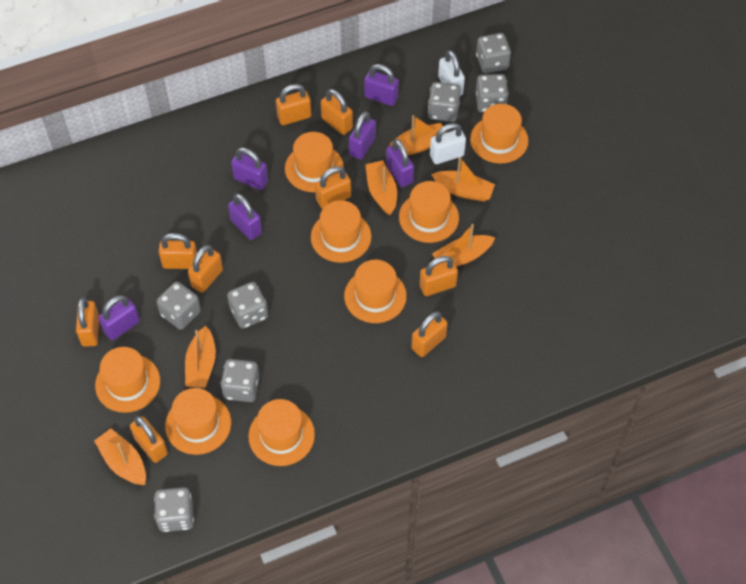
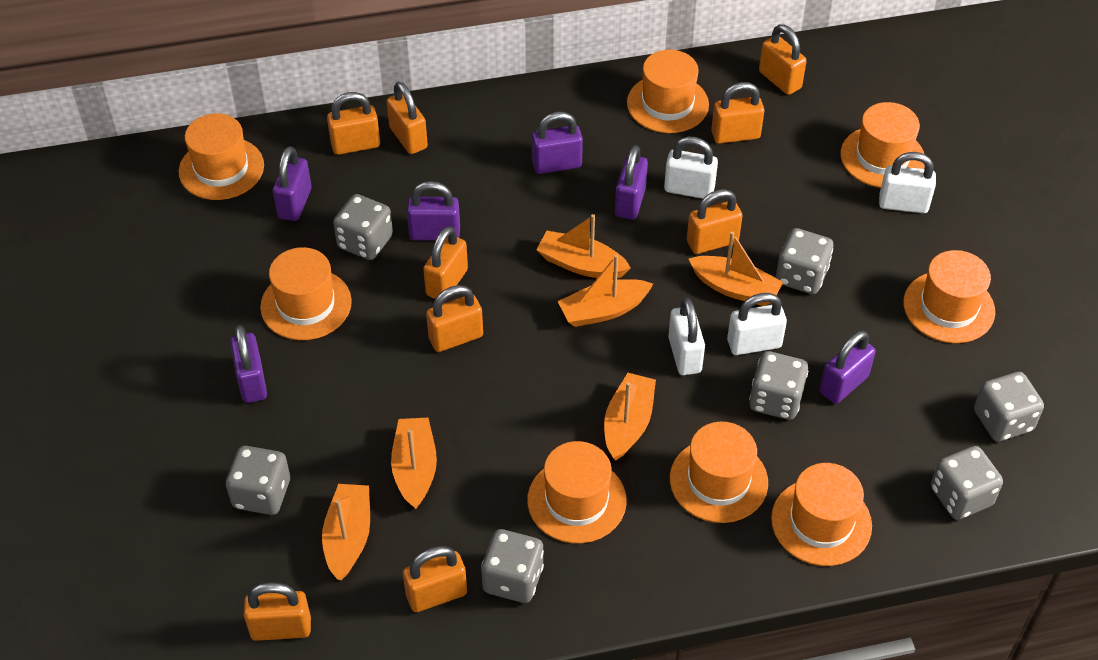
white padlock: 2 -> 4

